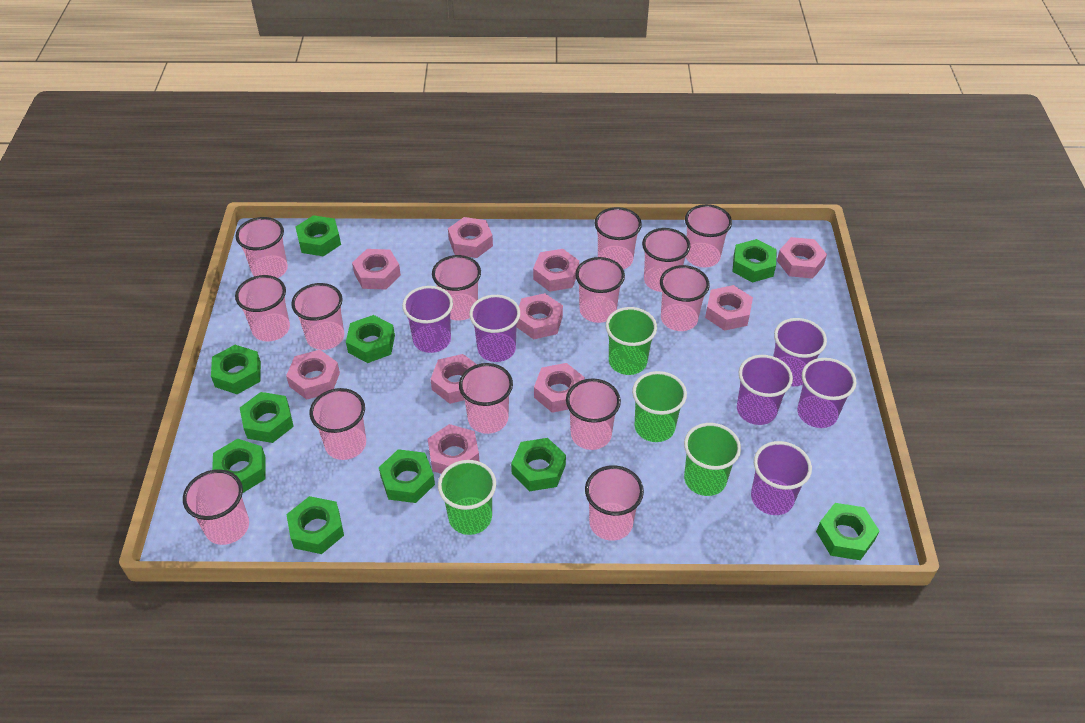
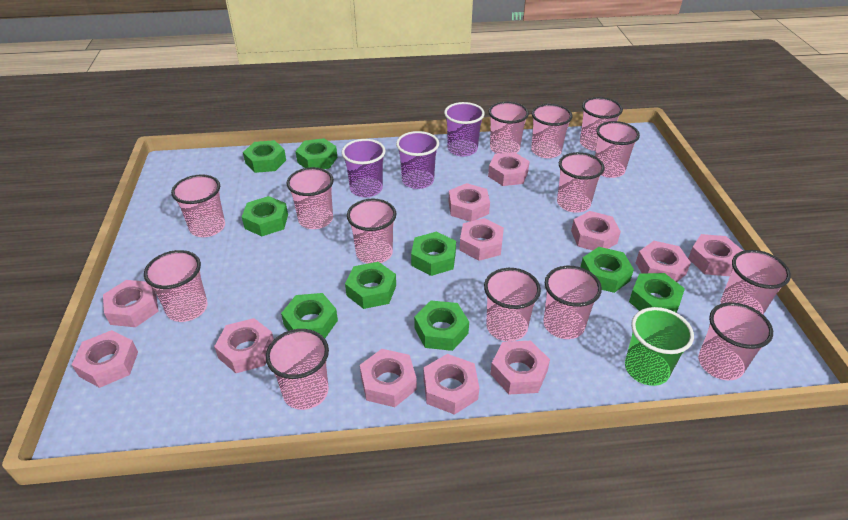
green cup: 4 -> 1
green nut: 10 -> 9
pink nut: 10 -> 12
purple cup: 6 -> 3

